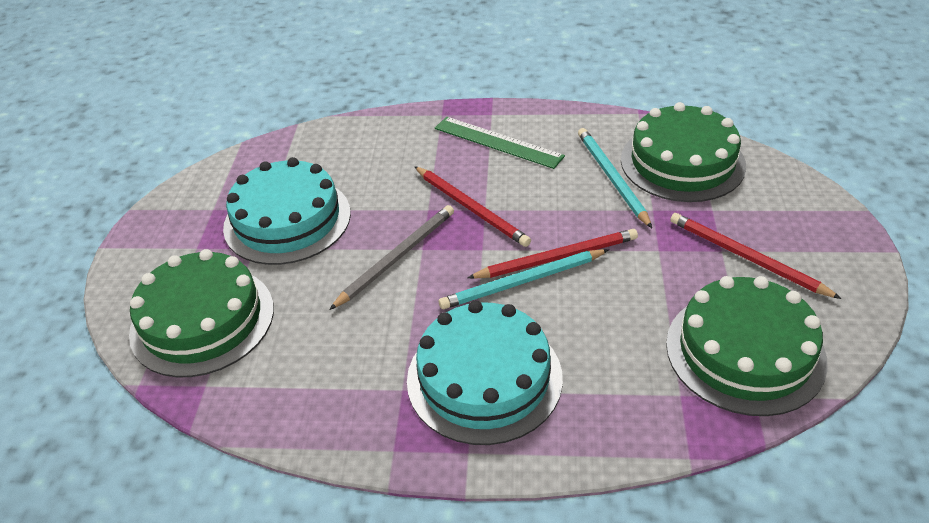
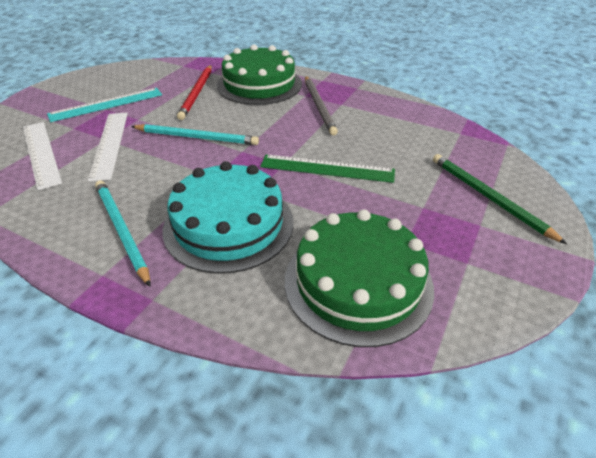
green cake: 3 -> 2
green pencil: 0 -> 1
red pencil: 3 -> 1
turquoise cake: 2 -> 1
turquoise ruler: 0 -> 1
white ruler: 0 -> 2

